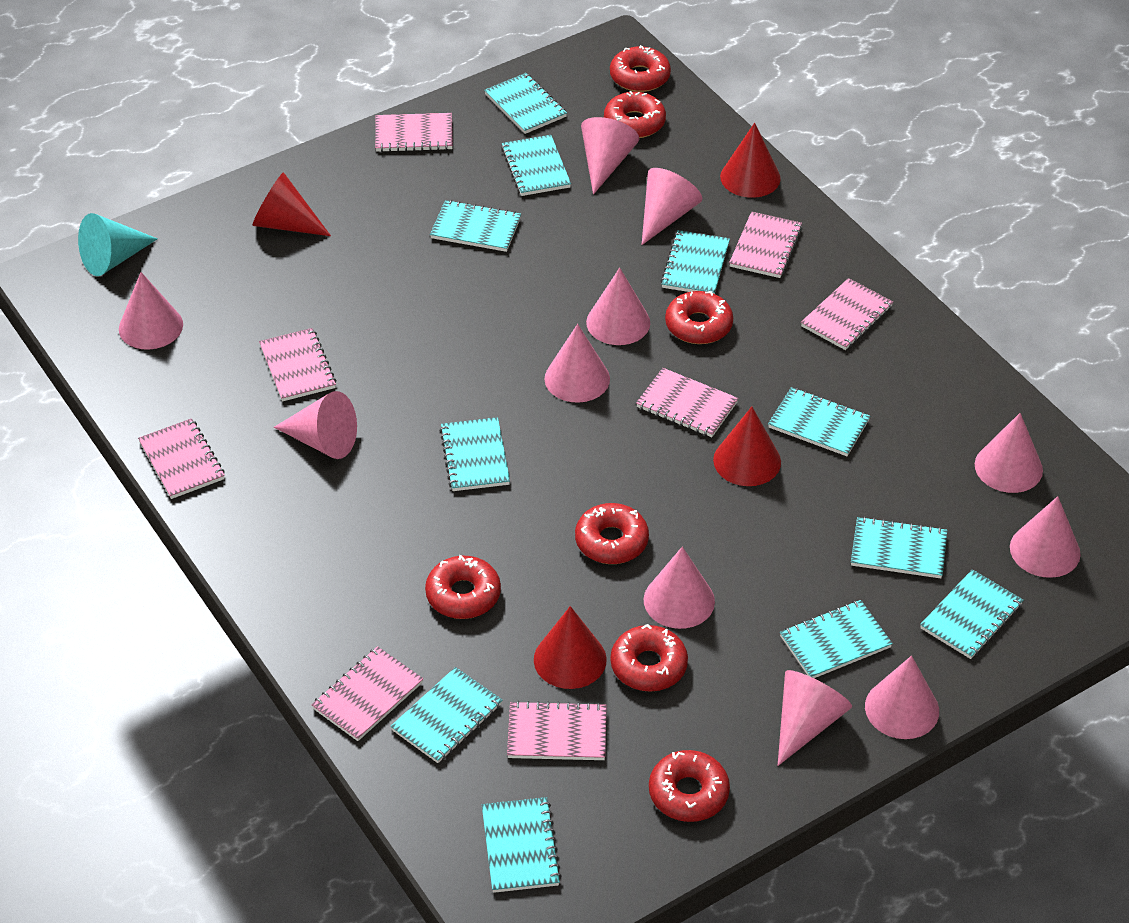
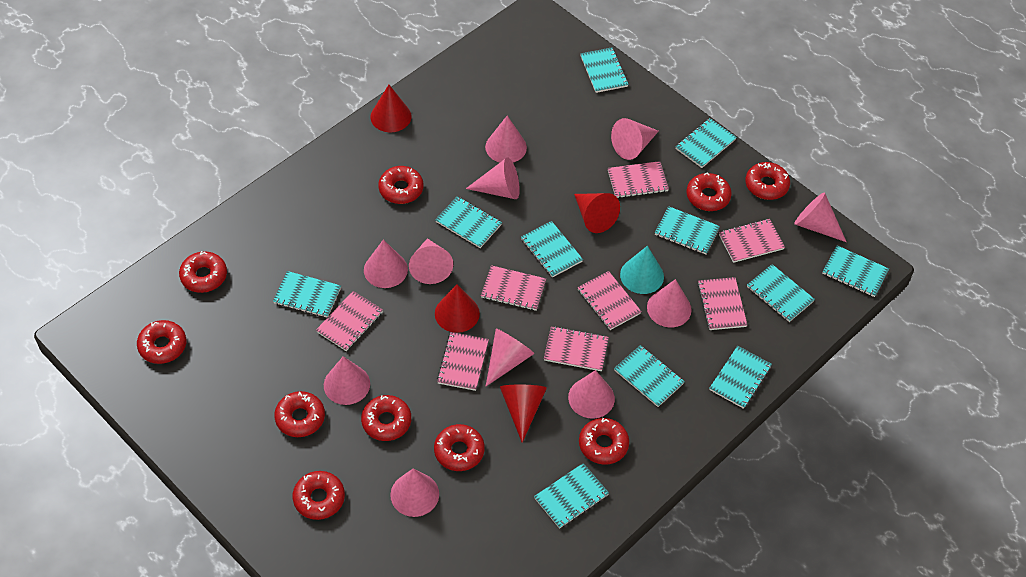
red donut: 7 -> 10

